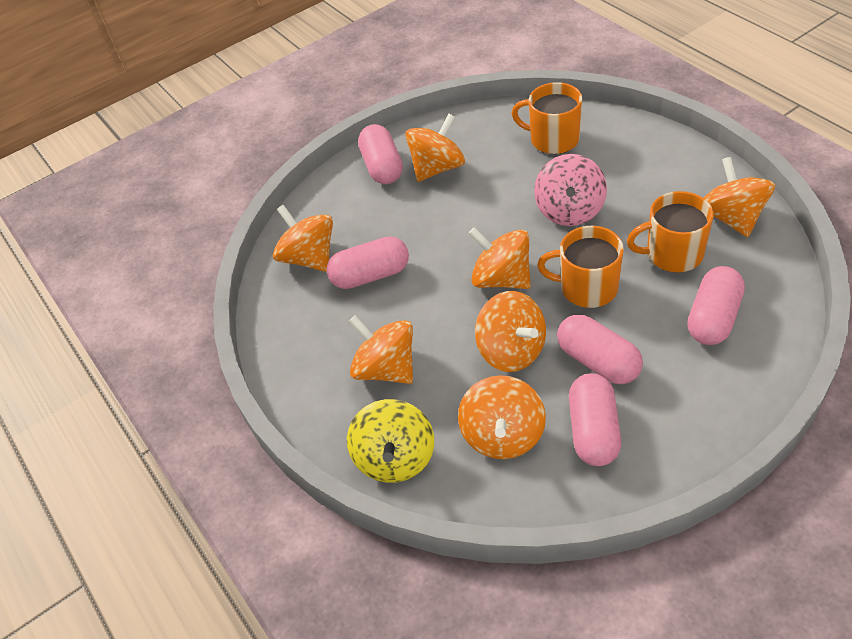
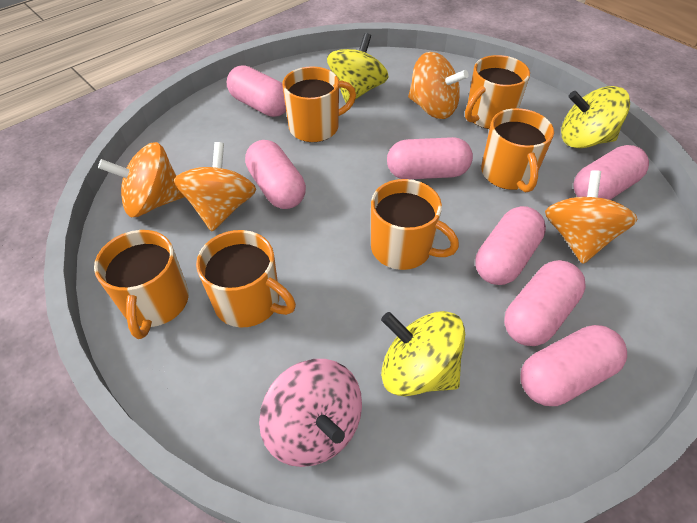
orange mug: 3 -> 6
orange spinning top: 7 -> 4
pink capsule: 5 -> 7
yellow spinning top: 1 -> 3

